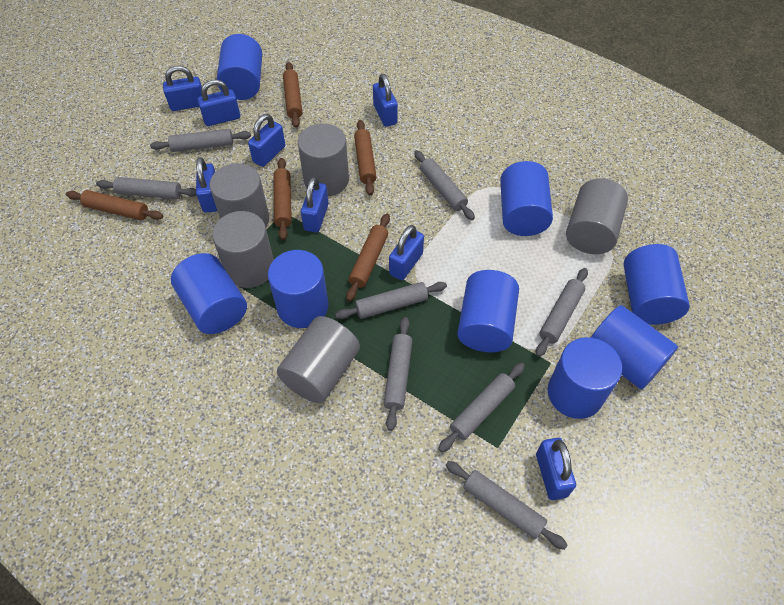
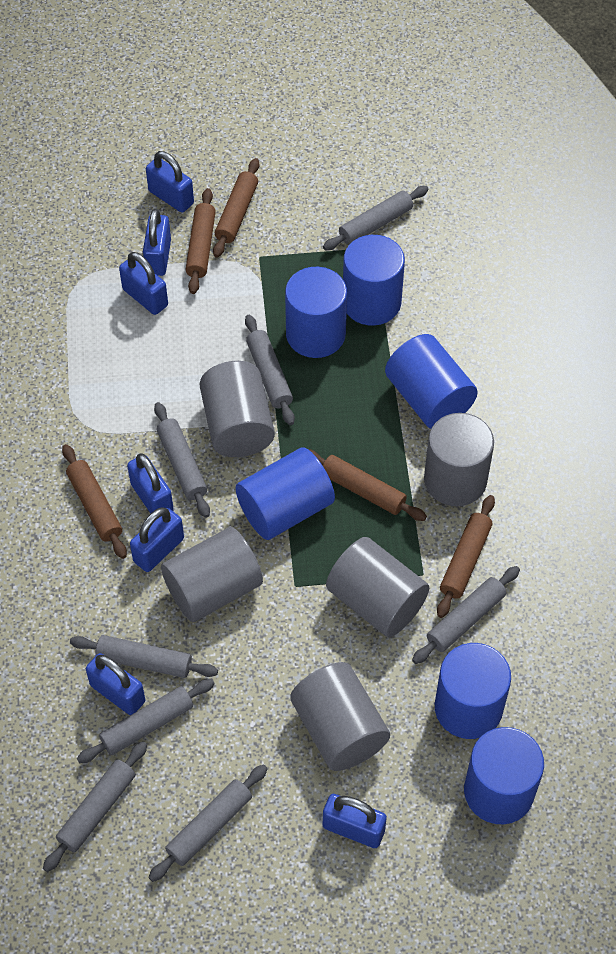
blue cylinder: 8 -> 6
blue padlock: 8 -> 7

